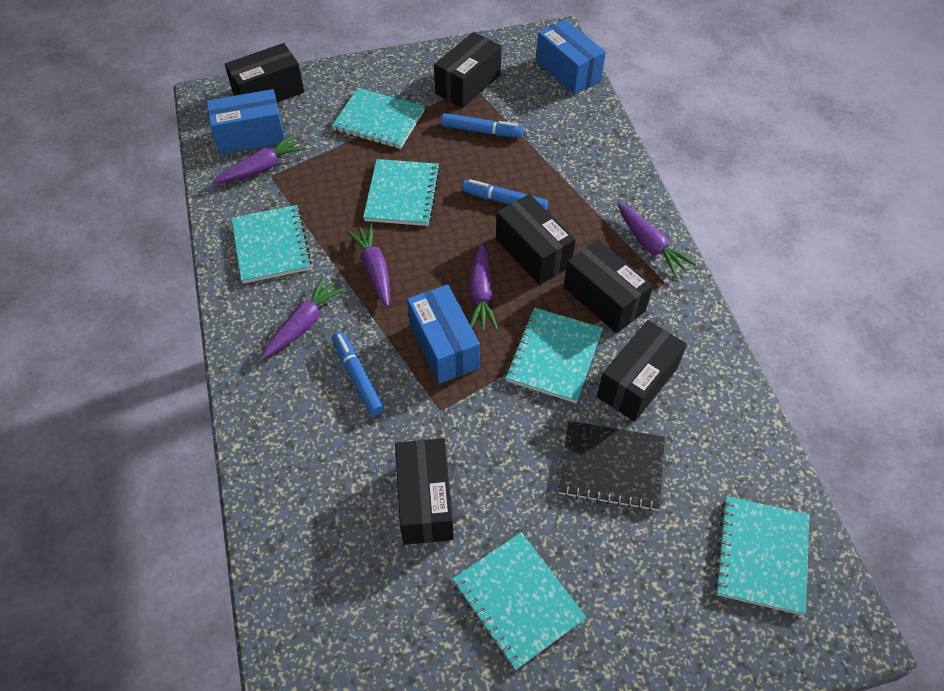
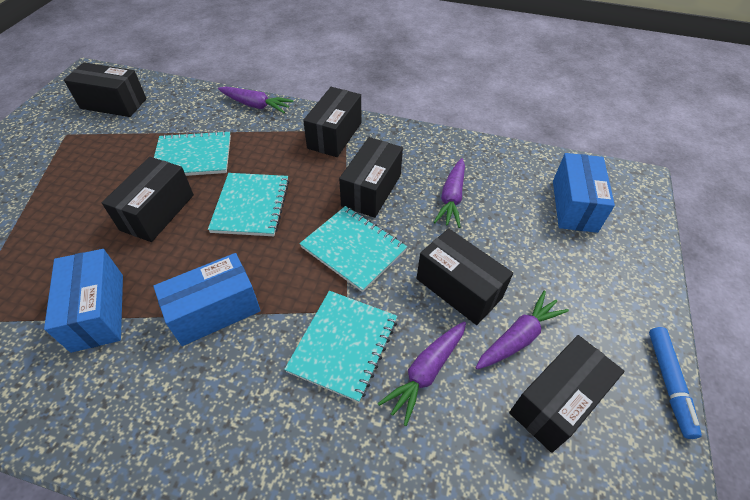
black notebook: 1 -> 0
blue marker: 3 -> 1
purple carrot: 5 -> 4
turquoise notebook: 6 -> 4

